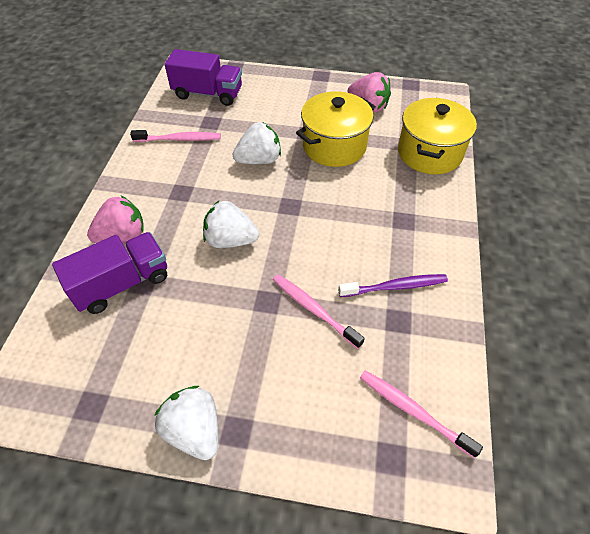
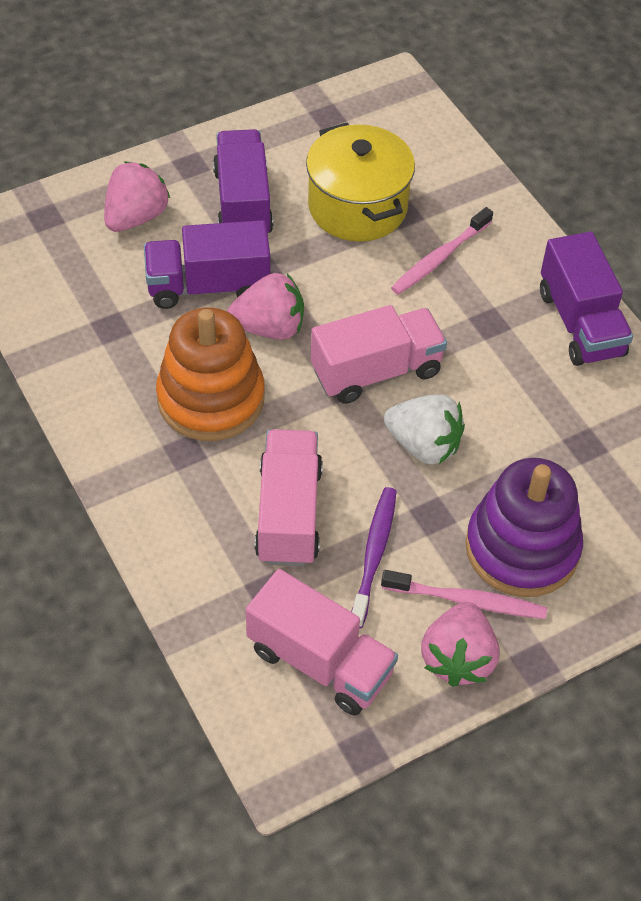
orange stacking toy: 0 -> 1
pink strawberry: 2 -> 3
pink toothbrush: 3 -> 2
pink truck: 0 -> 3
purple stacking toy: 0 -> 1
purple truck: 2 -> 3
white strawberry: 3 -> 1
yellow pot: 2 -> 1

